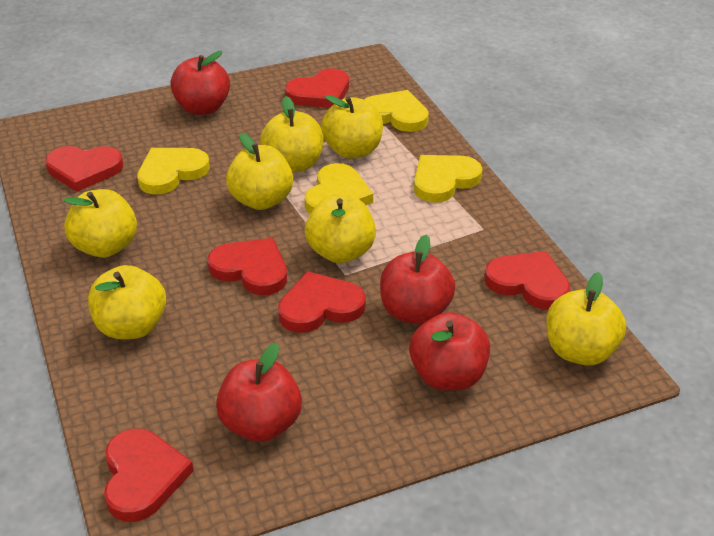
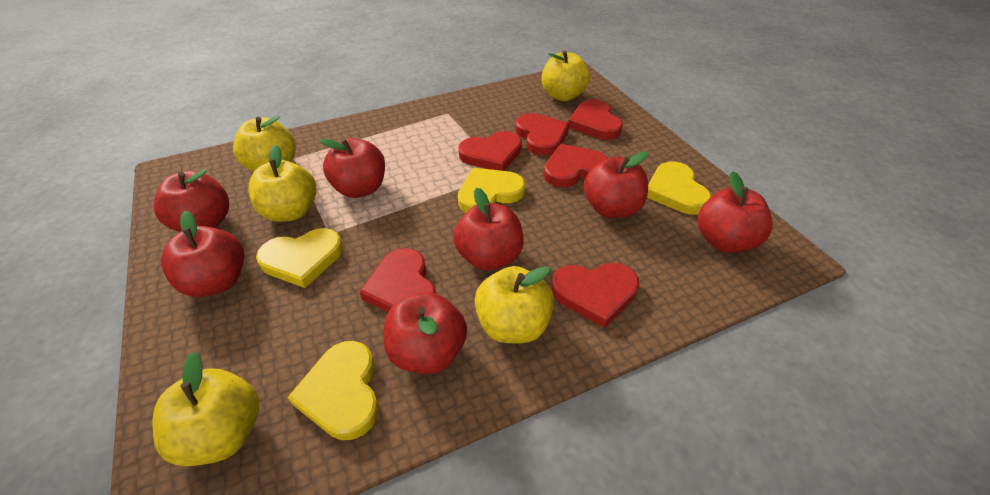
red apple: 4 -> 7
yellow apple: 7 -> 5

